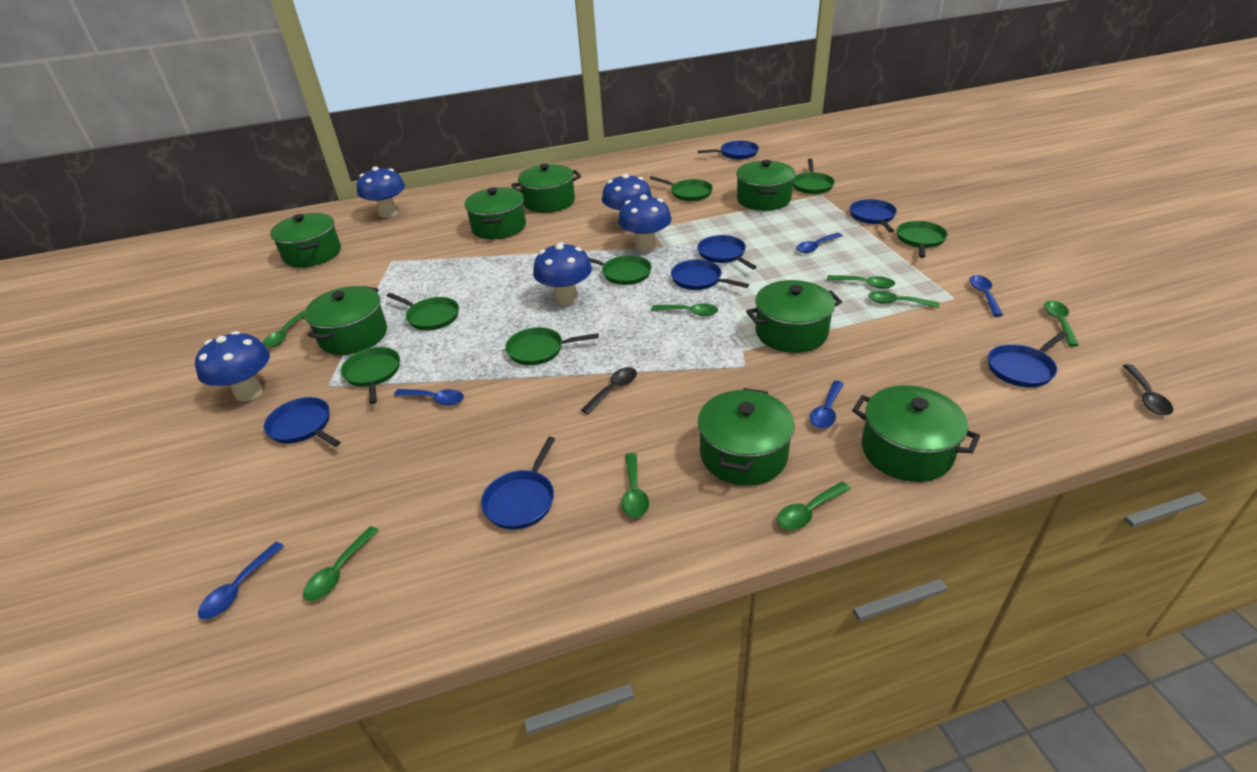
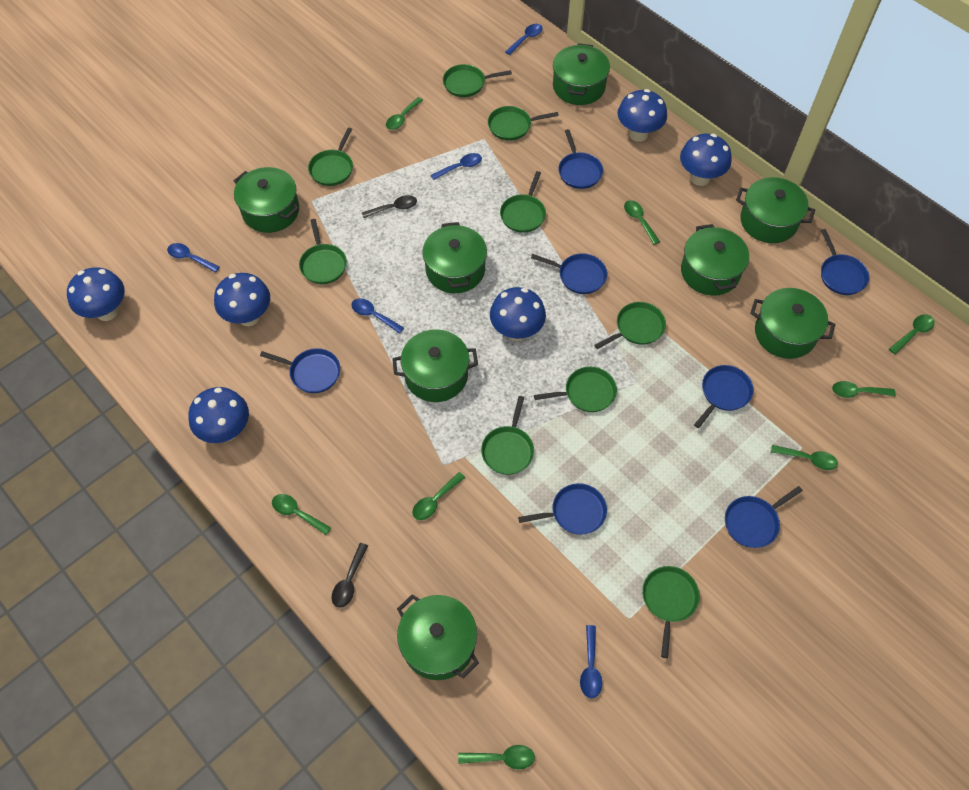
blue mushroom: 5 -> 6
green pan: 7 -> 9

